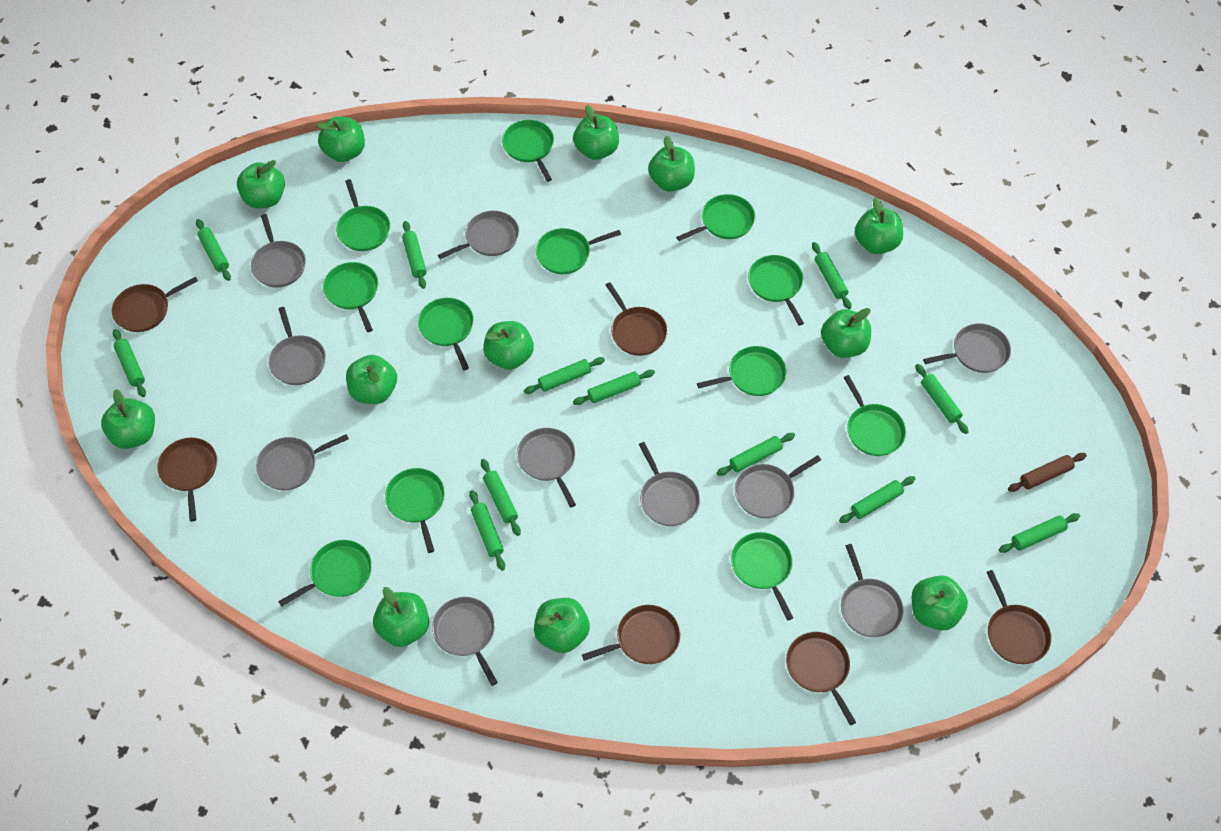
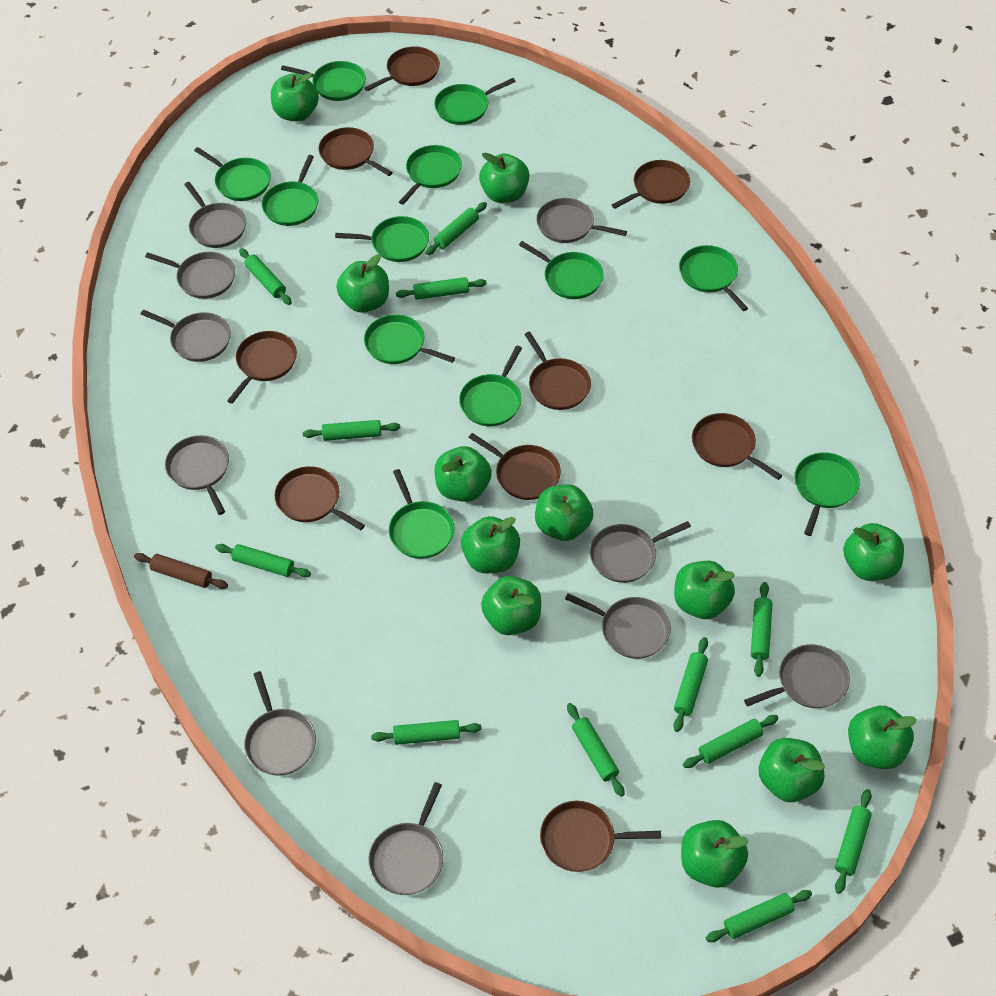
brown pan: 6 -> 9

